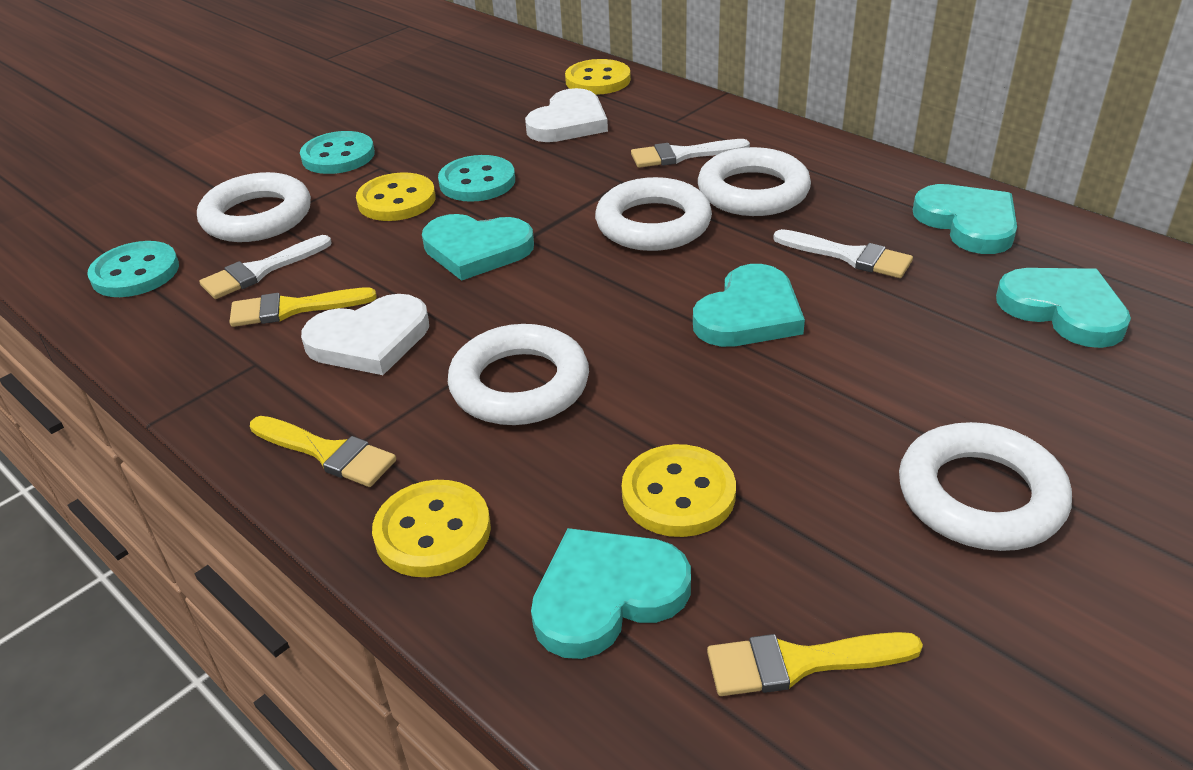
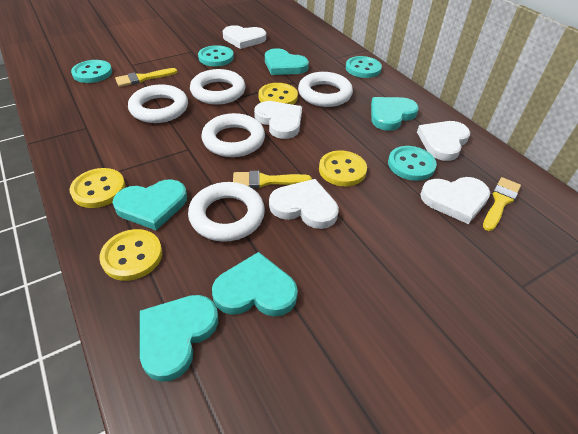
turquoise button: 3 -> 4
white brush: 3 -> 0
white heart: 2 -> 5

